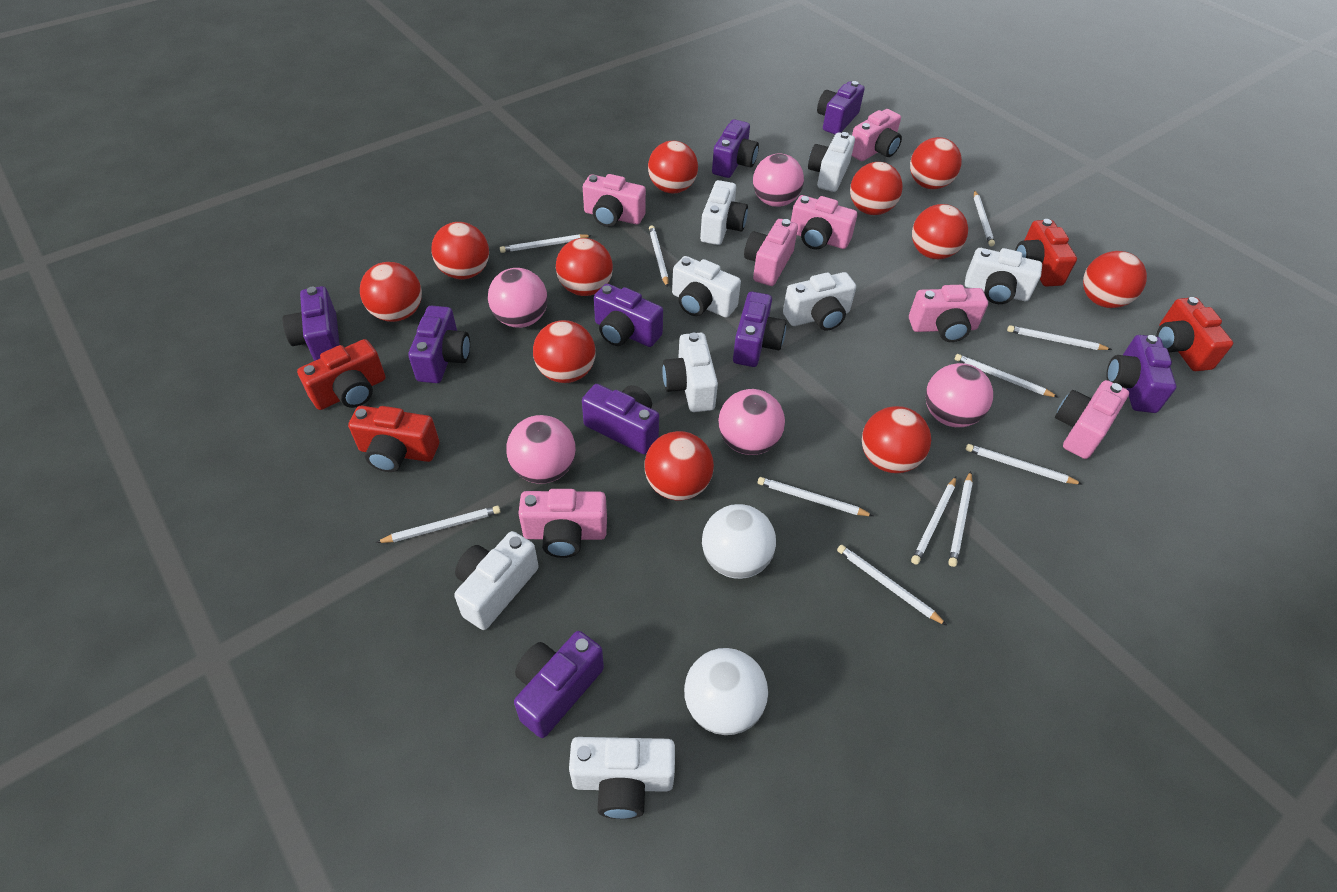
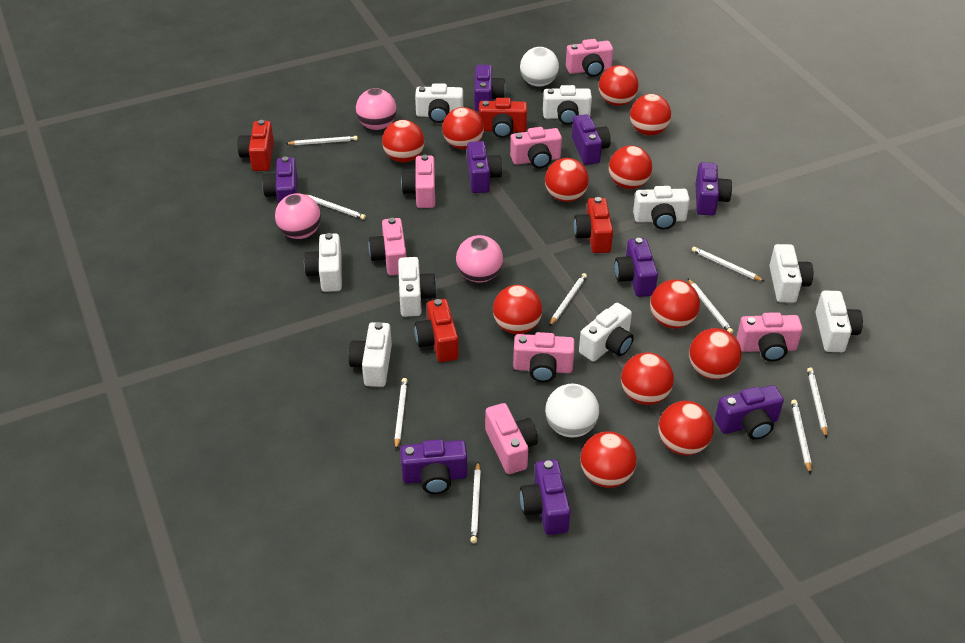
pink ball: 5 -> 3
red ball: 11 -> 12
white camera: 8 -> 9
white pencil: 11 -> 9

